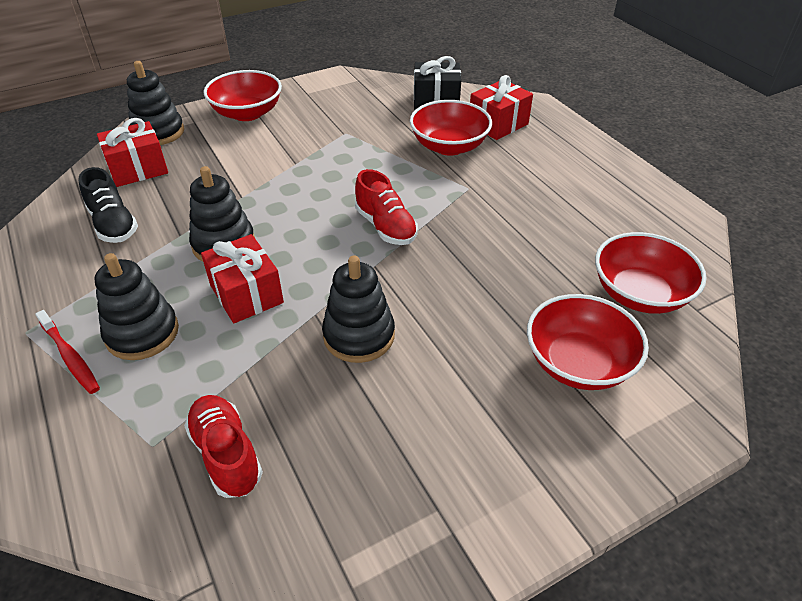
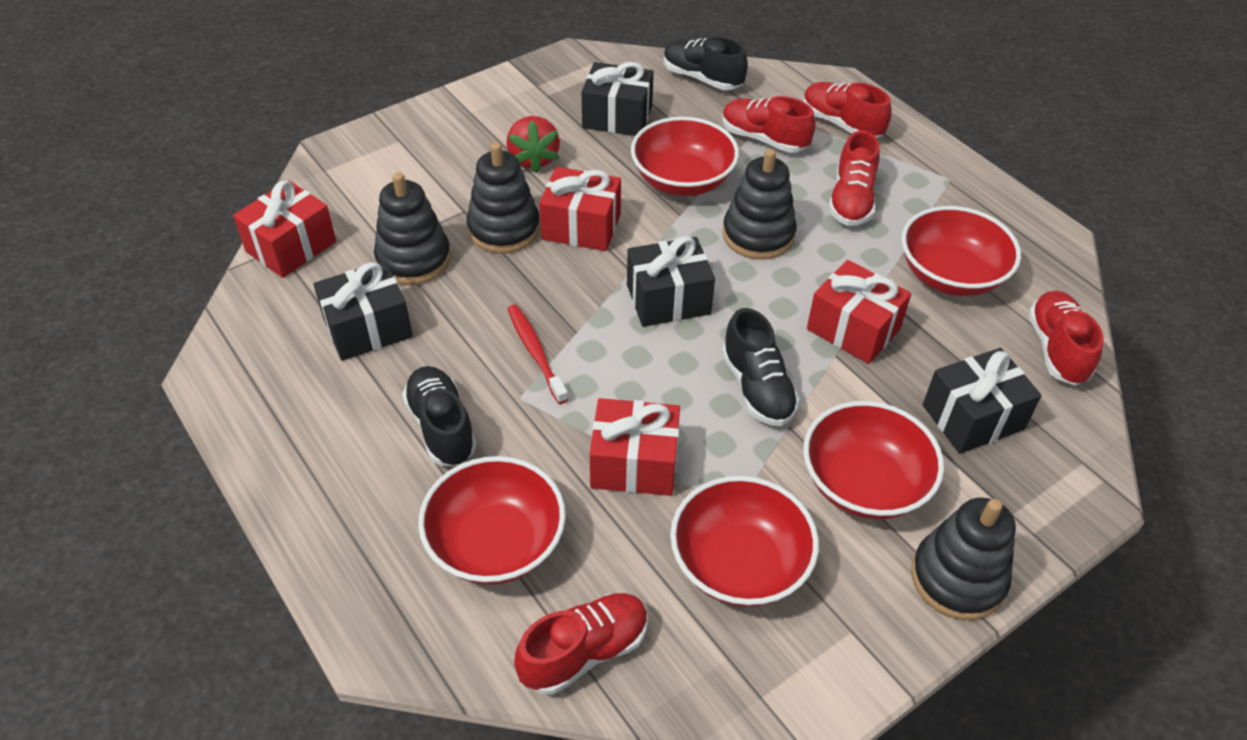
black gift: 1 -> 4
black shoe: 1 -> 3
red bowl: 4 -> 5
red gift: 3 -> 4
red shoe: 2 -> 5
red strawberry: 0 -> 1

